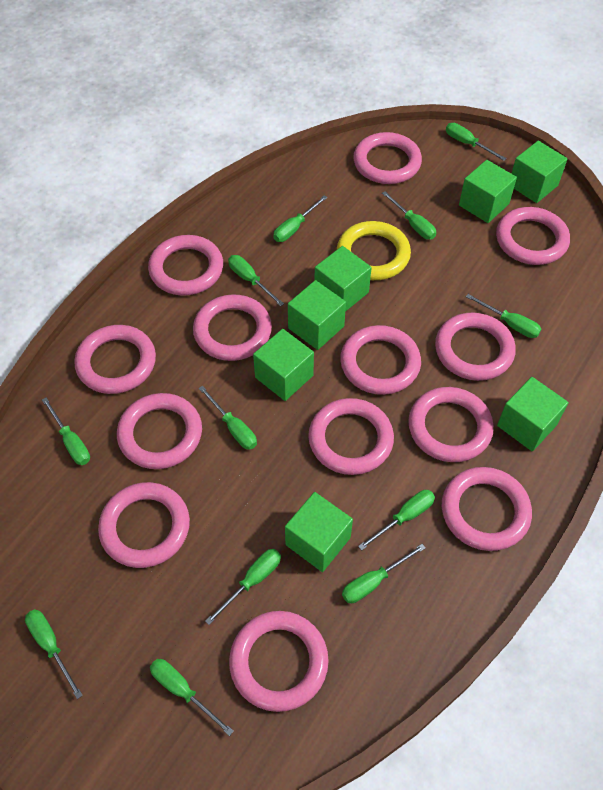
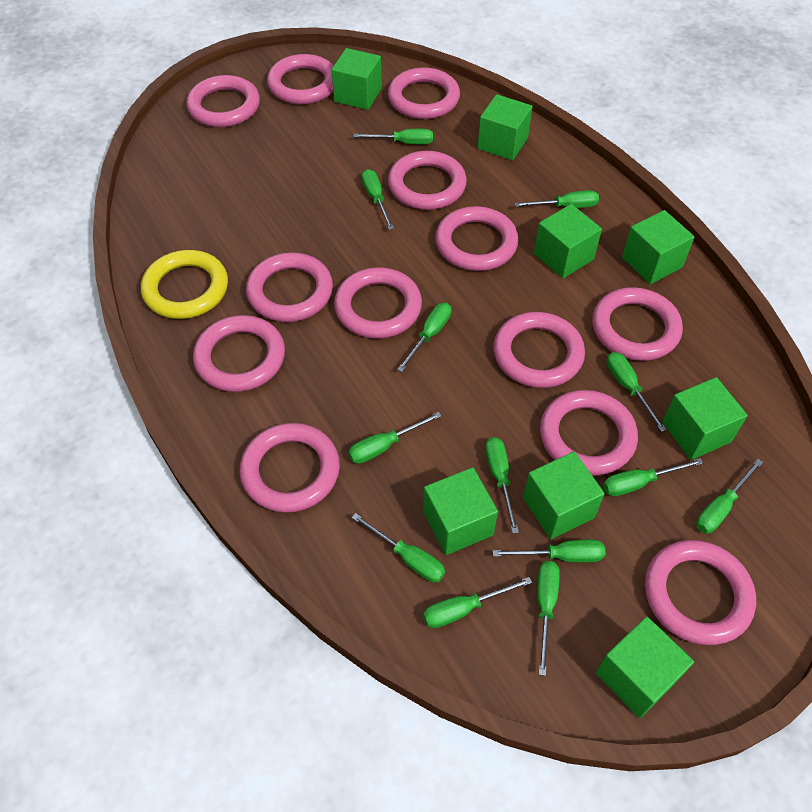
green cube: 7 -> 8
green screwdriver: 12 -> 13

